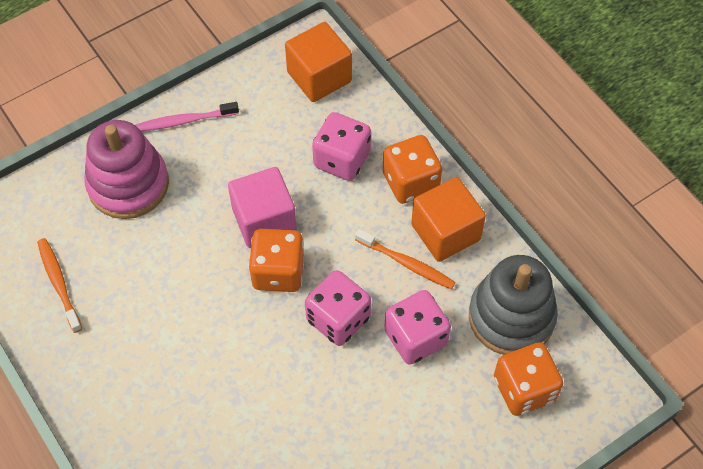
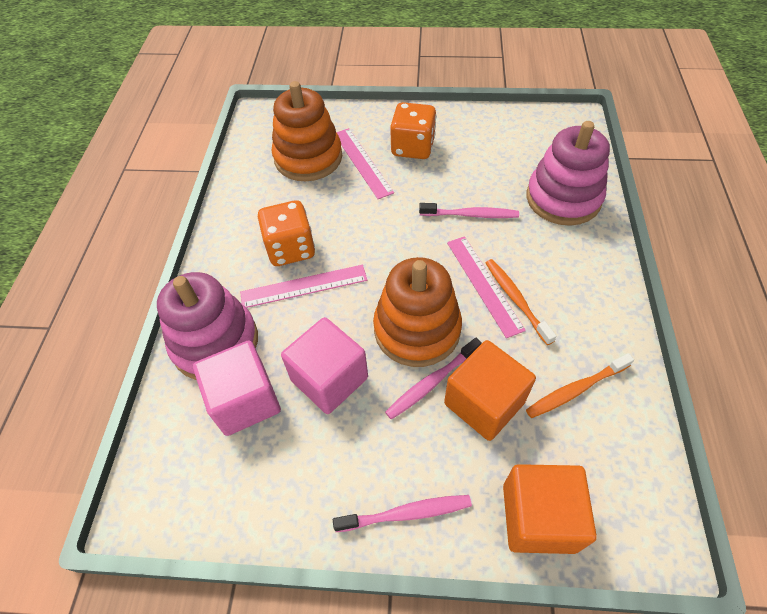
grey stacking toy: 1 -> 0
orange dice: 3 -> 2
orange stacking toy: 0 -> 2
pink cube: 1 -> 2
pink dice: 3 -> 0
pink ruler: 0 -> 3
pink stacking toy: 1 -> 2
pink toothbrush: 1 -> 3

